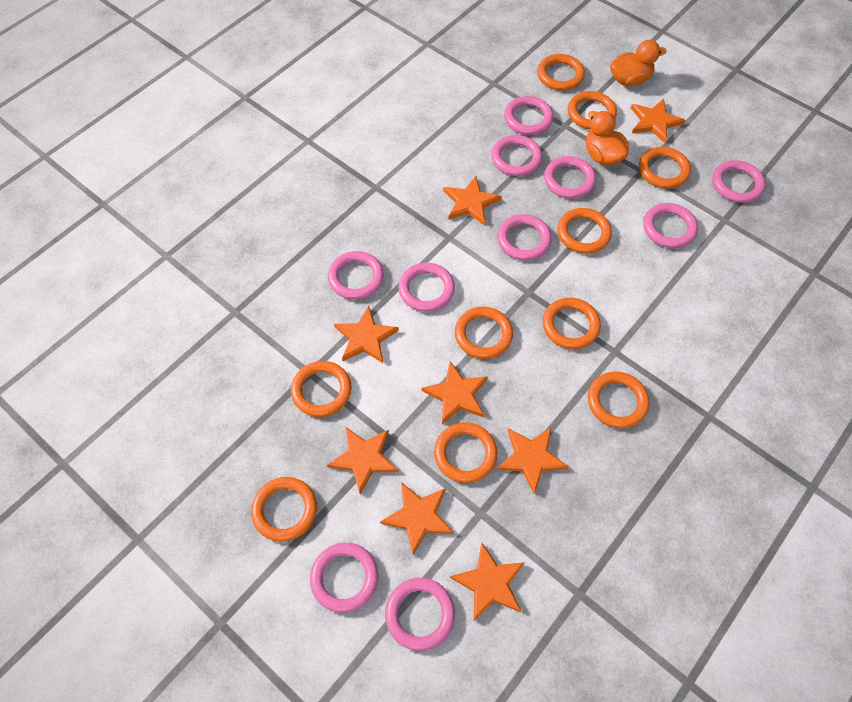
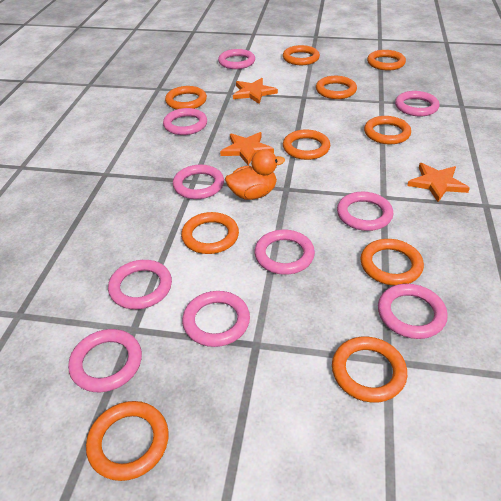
orange duck: 2 -> 1
orange star: 8 -> 3

